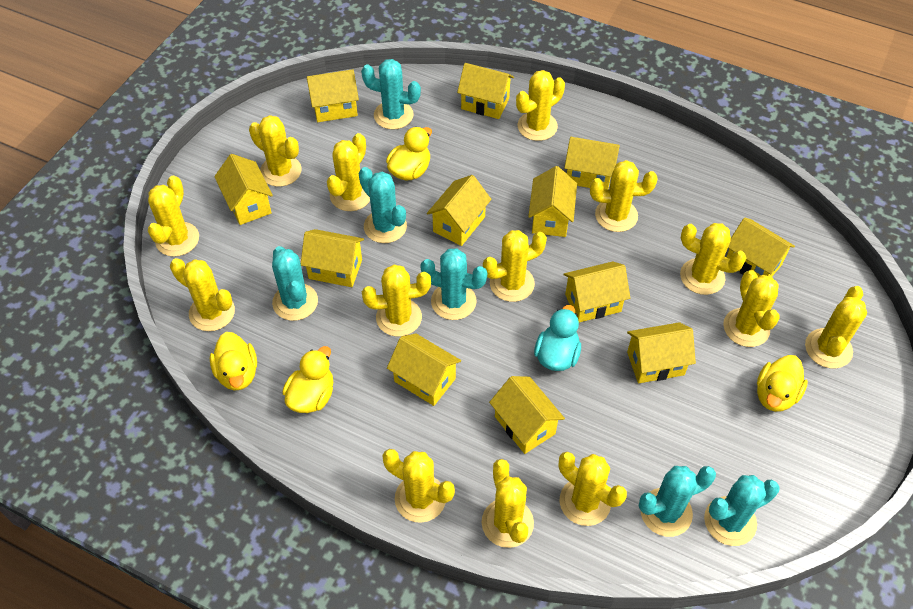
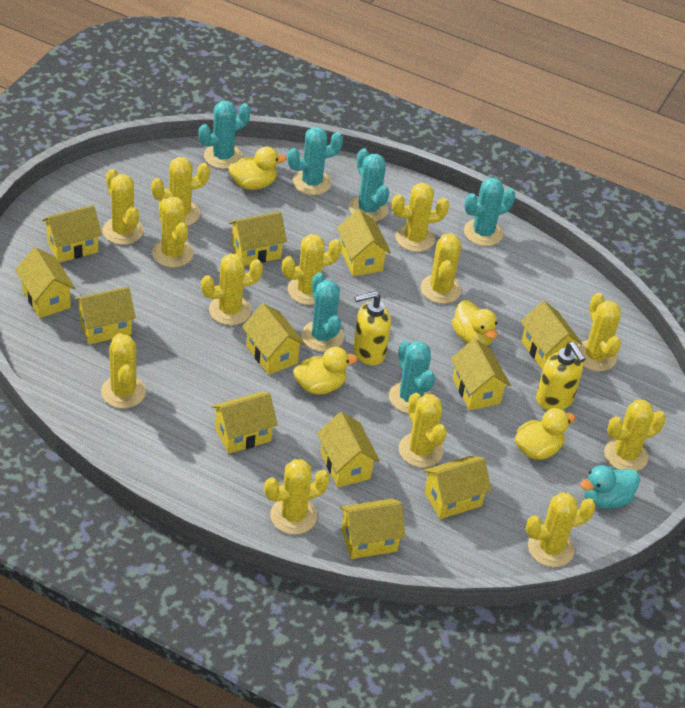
yellow cactus: 14 -> 13
yellow soap dispenser: 0 -> 2

